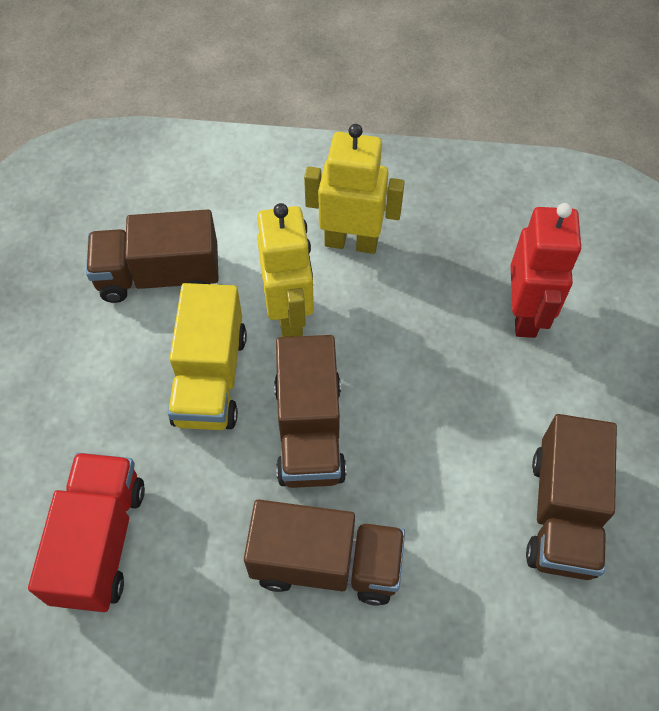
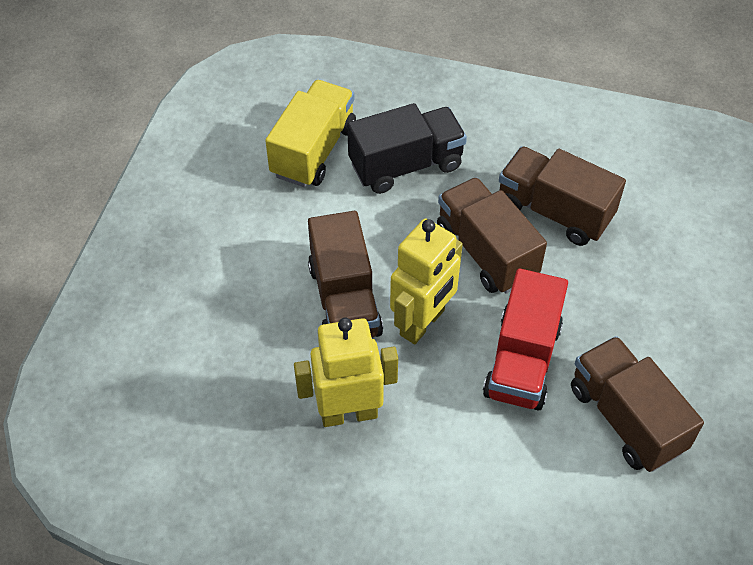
black truck: 0 -> 1
red robot: 1 -> 0

